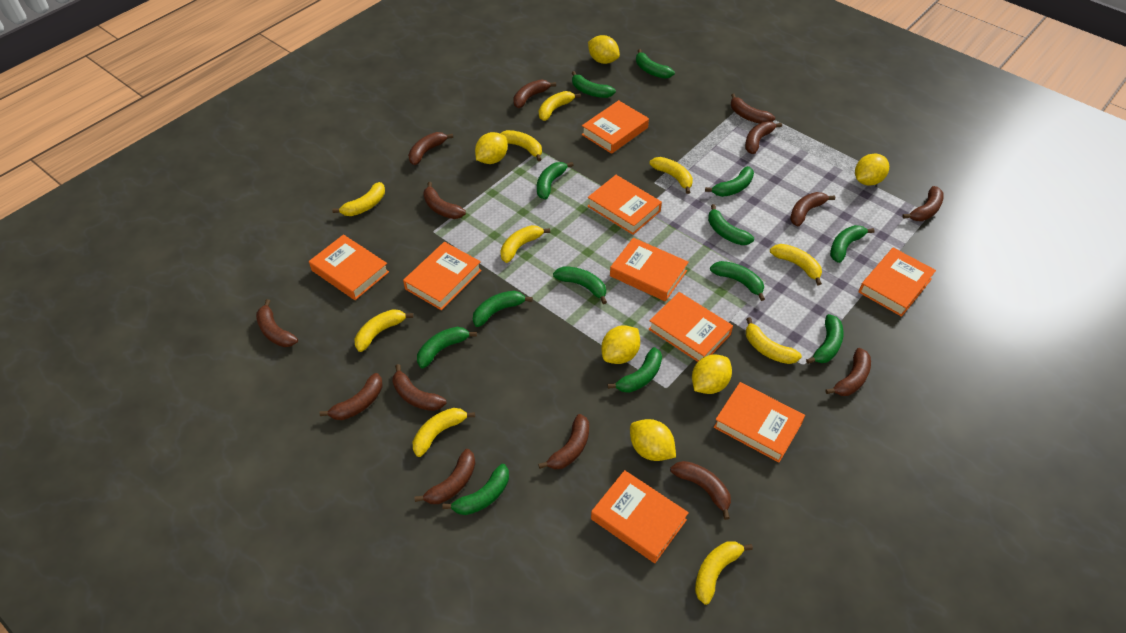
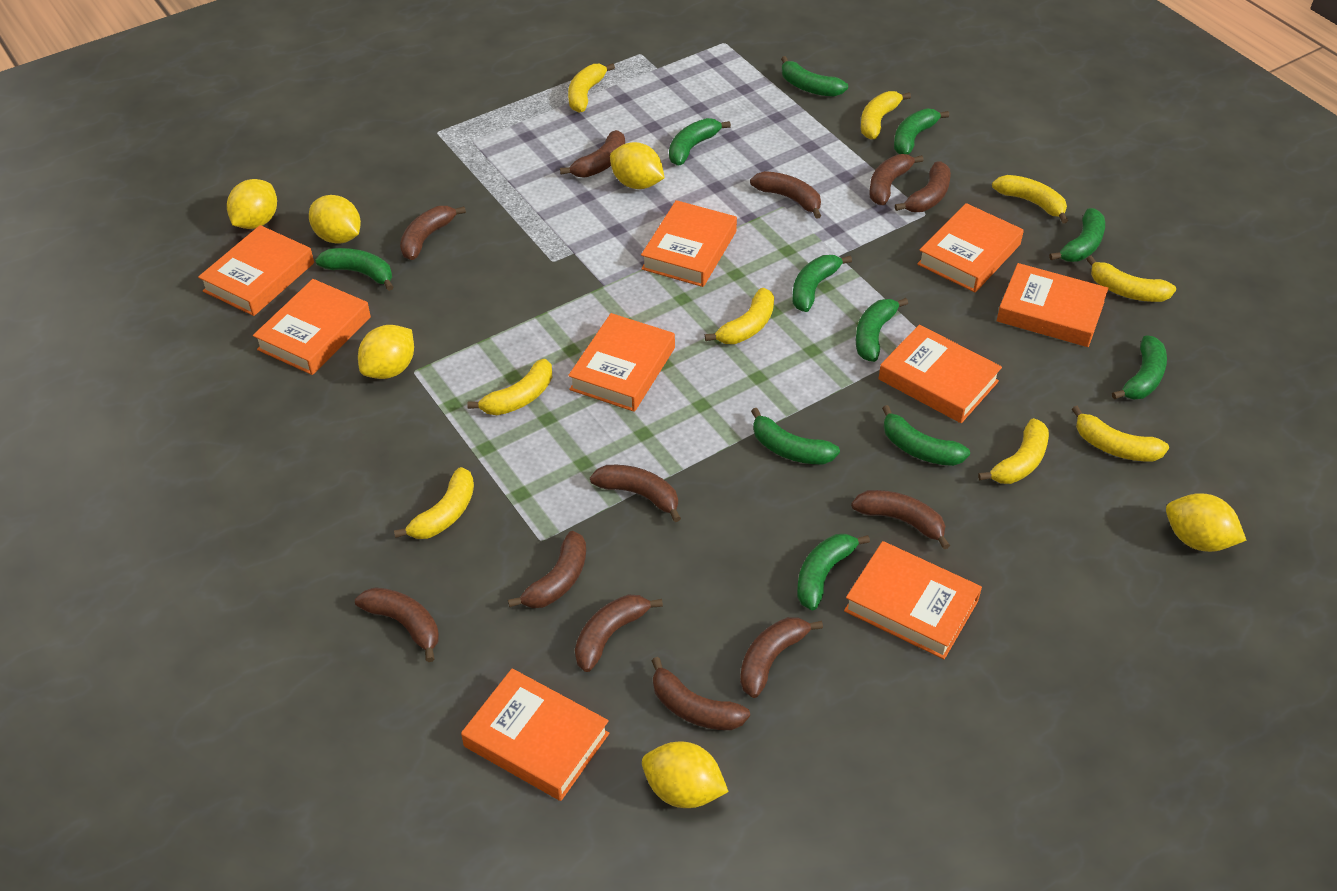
brown banana: 14 -> 12
green banana: 13 -> 11
yellow banana: 10 -> 9

